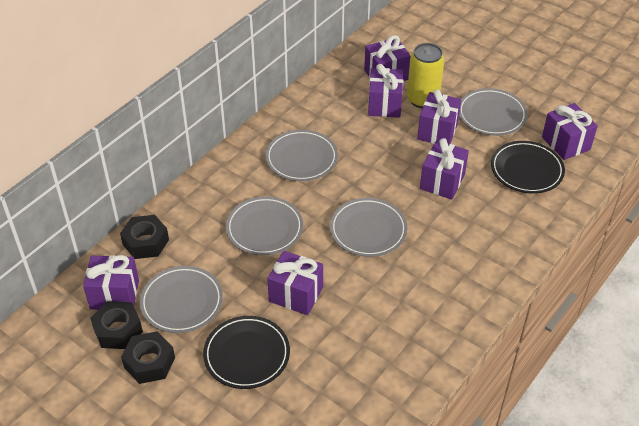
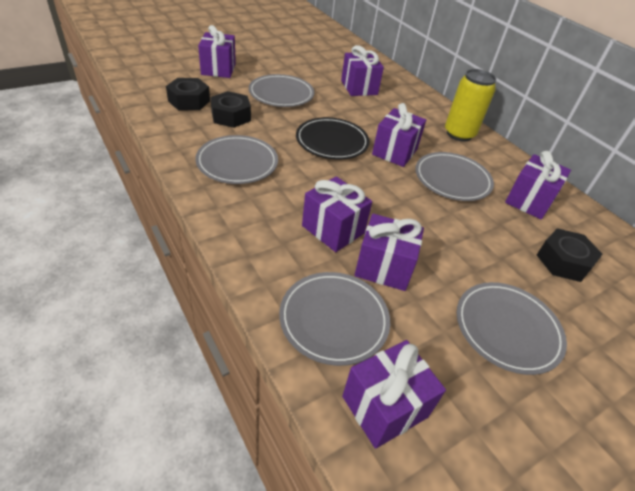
black plate: 2 -> 1

